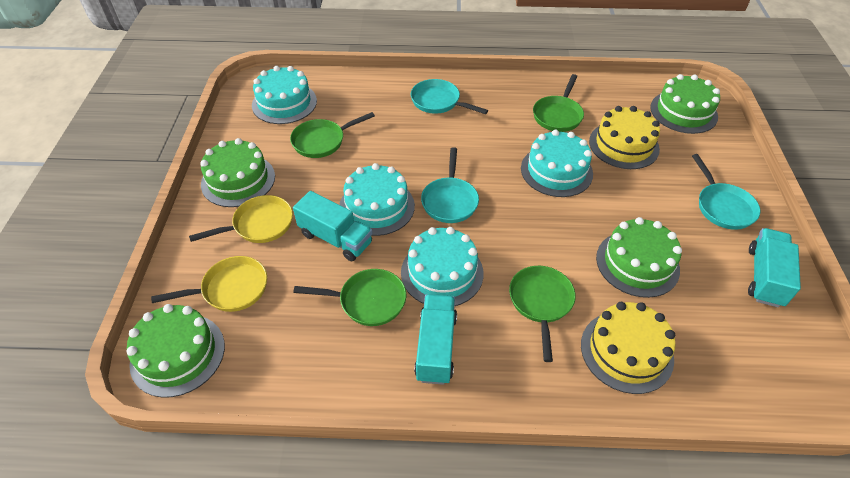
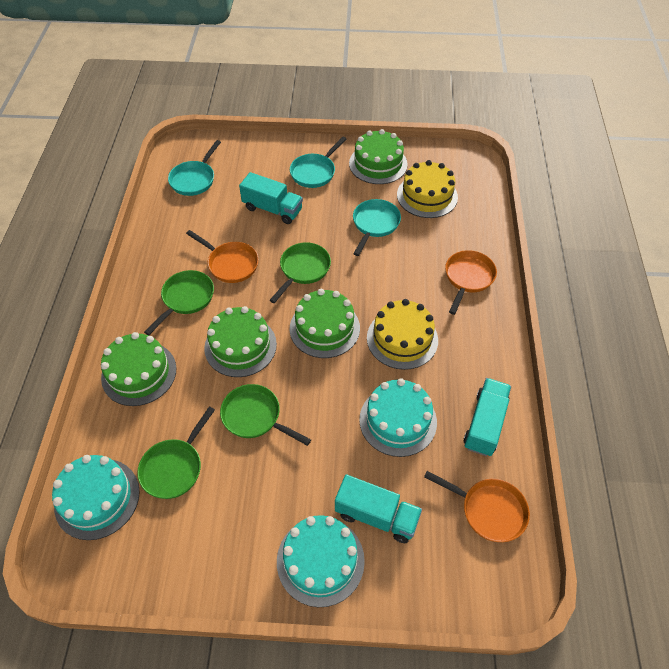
orange pan: 0 -> 3
turquoise cake: 4 -> 3
yellow pan: 2 -> 0

